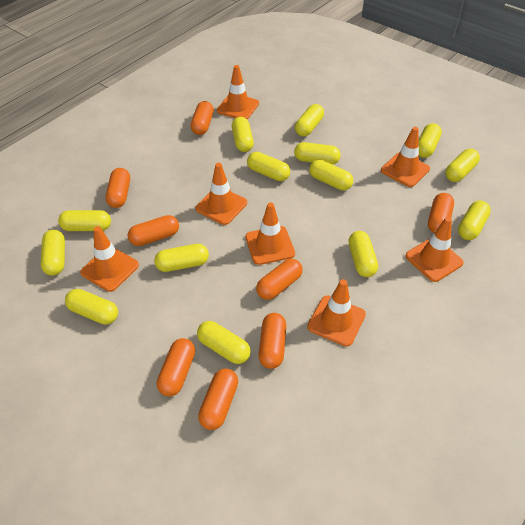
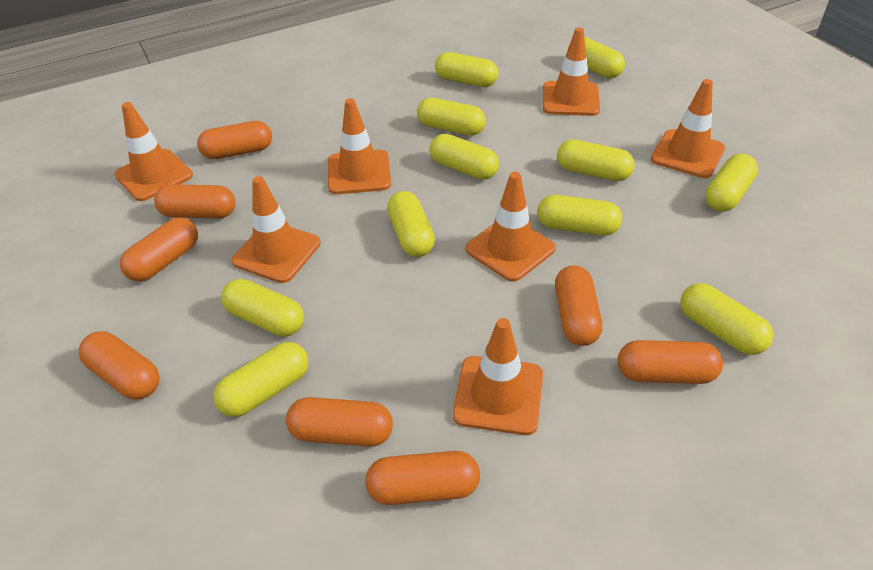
yellow capsule: 14 -> 11

